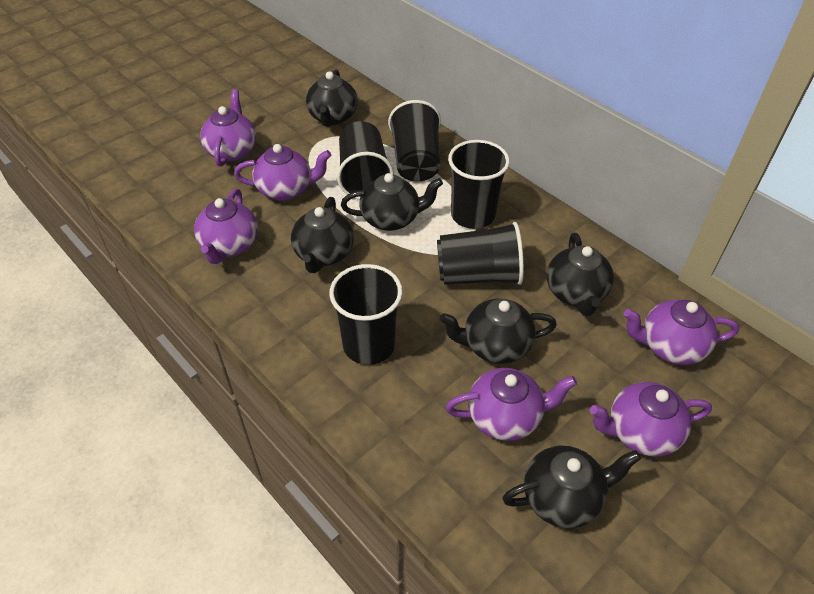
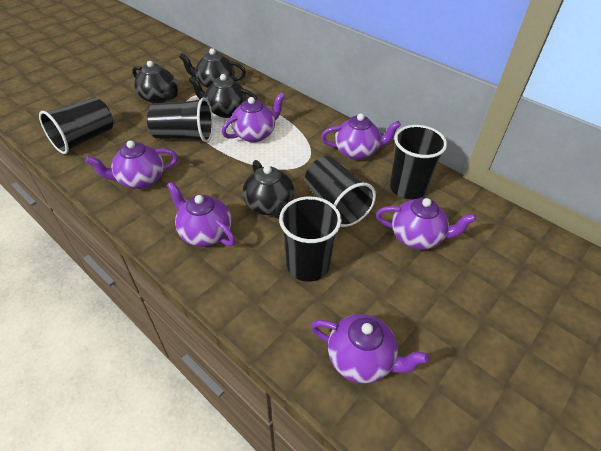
black teapot: 6 -> 4

